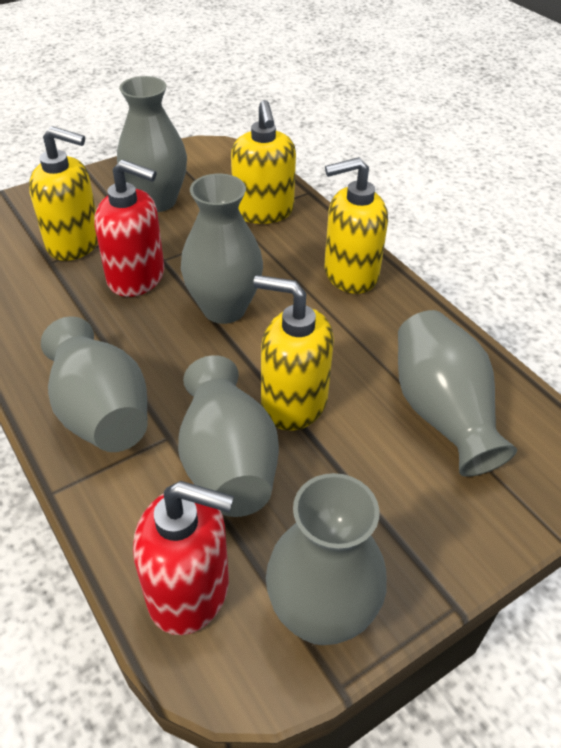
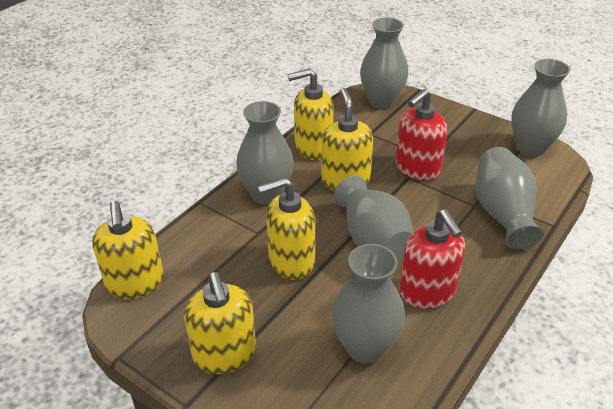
yellow soap dispenser: 4 -> 5

